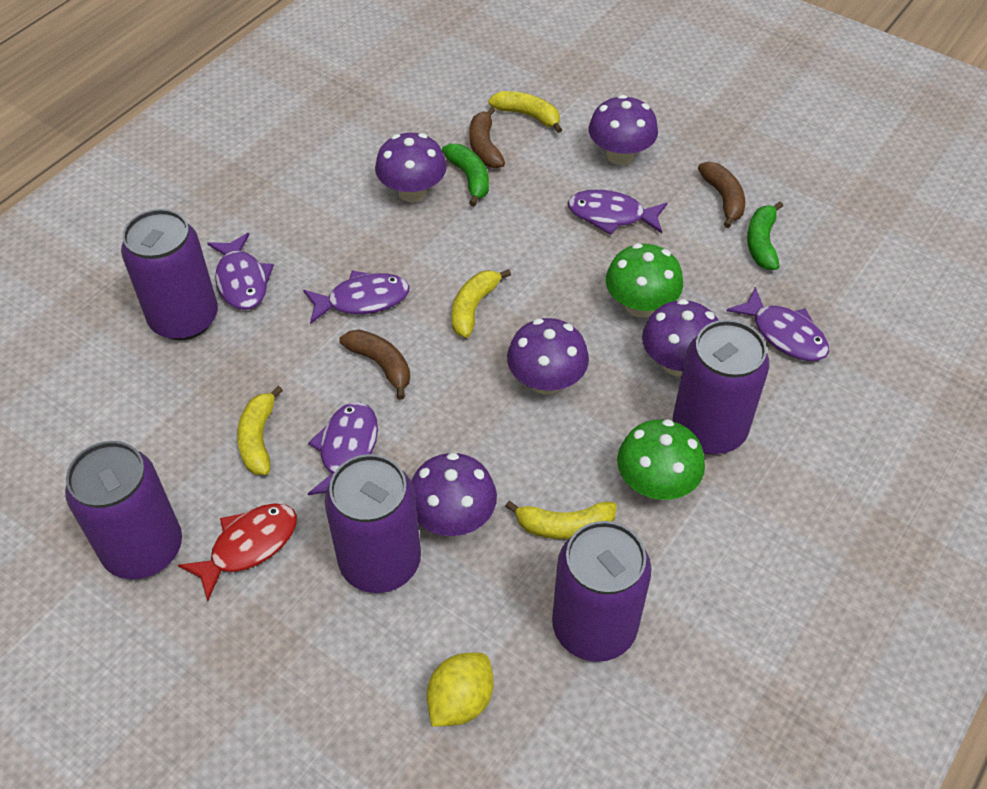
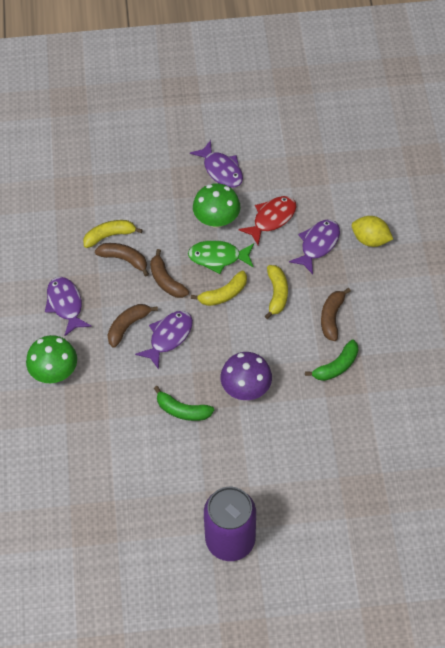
brown banana: 3 -> 4
green fish: 0 -> 1
purple can: 5 -> 1
purple fish: 5 -> 4
purple mushroom: 5 -> 1
yellow banana: 4 -> 3

